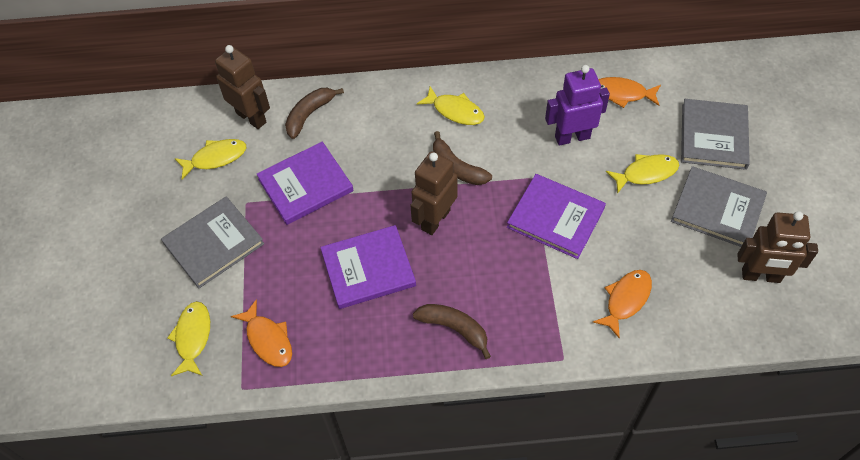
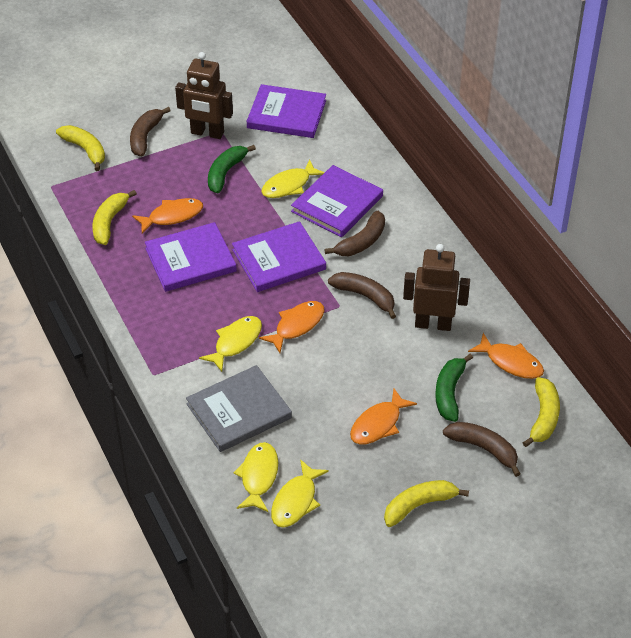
brown banana: 3 -> 4
brown robot: 3 -> 2
green banana: 0 -> 2
grey book: 3 -> 1
orange fish: 3 -> 4
purple book: 3 -> 4
purple robot: 1 -> 0
yellow banana: 0 -> 4

